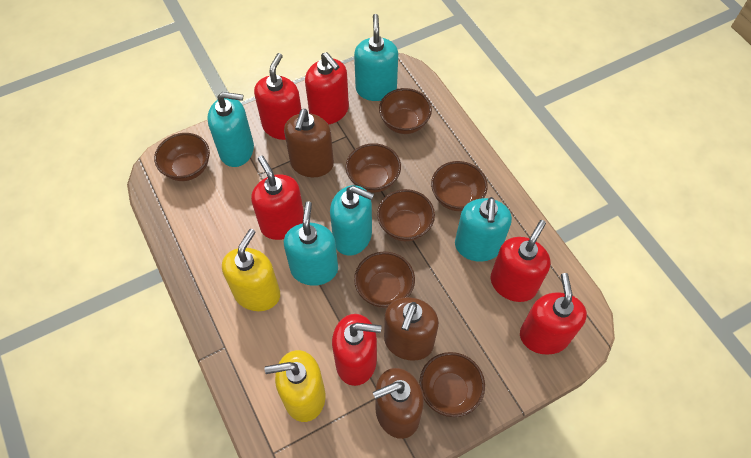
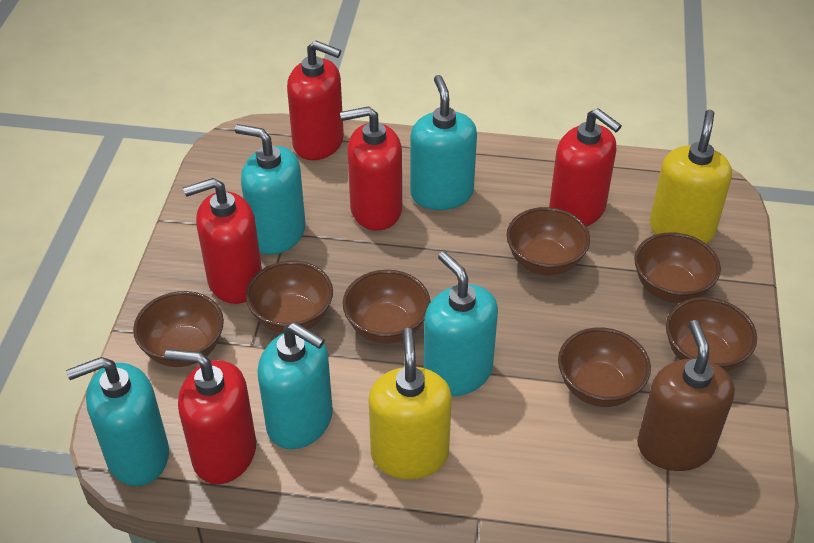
brown soap dispenser: 3 -> 1
red soap dispenser: 6 -> 5

